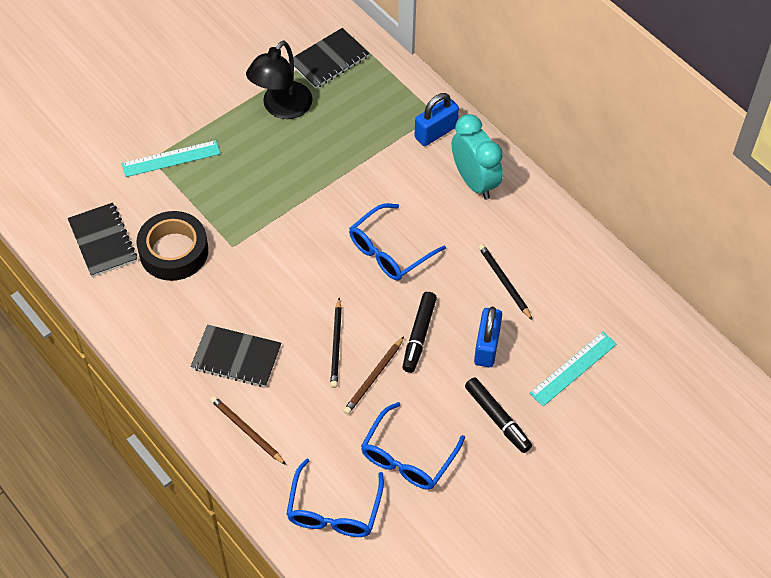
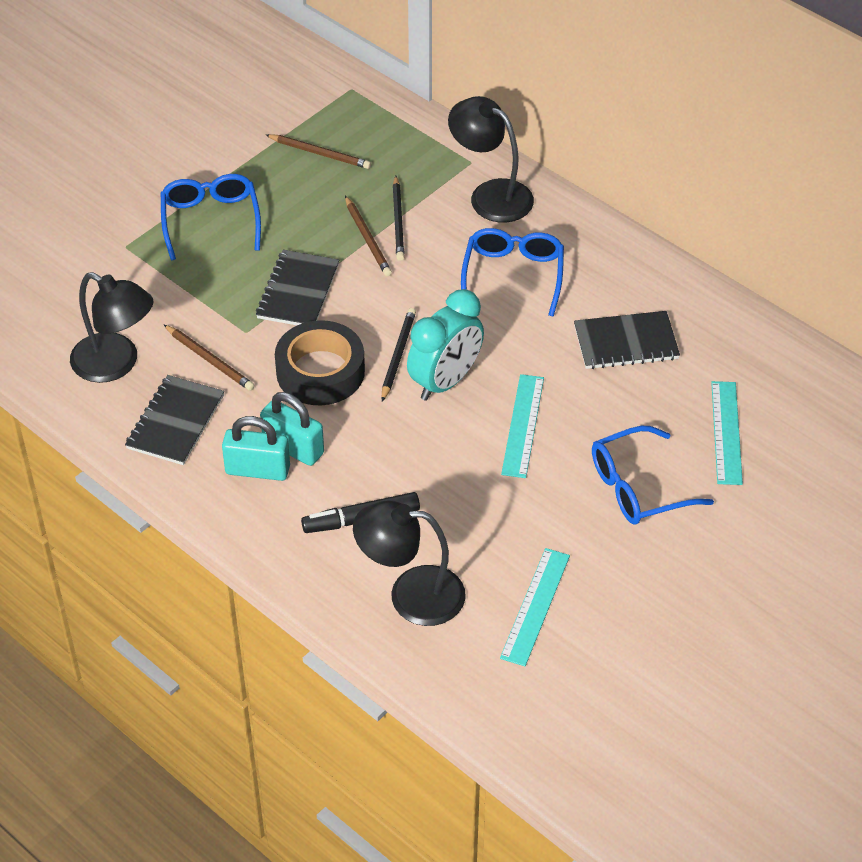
black lamp: 1 -> 3
black marker: 2 -> 1
blue padlock: 2 -> 0
brown pencil: 2 -> 3
turquoise padlock: 0 -> 2
turquoise ruler: 2 -> 3

